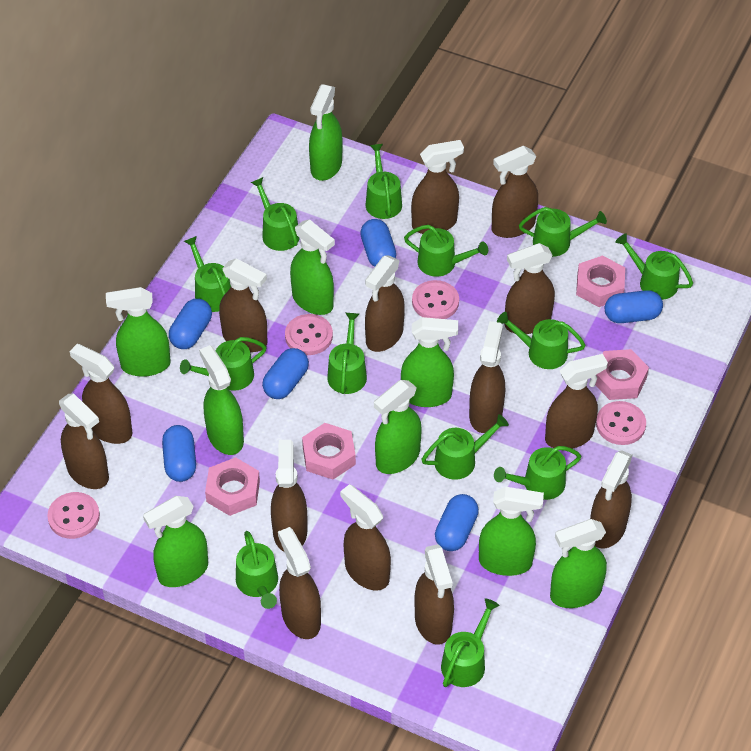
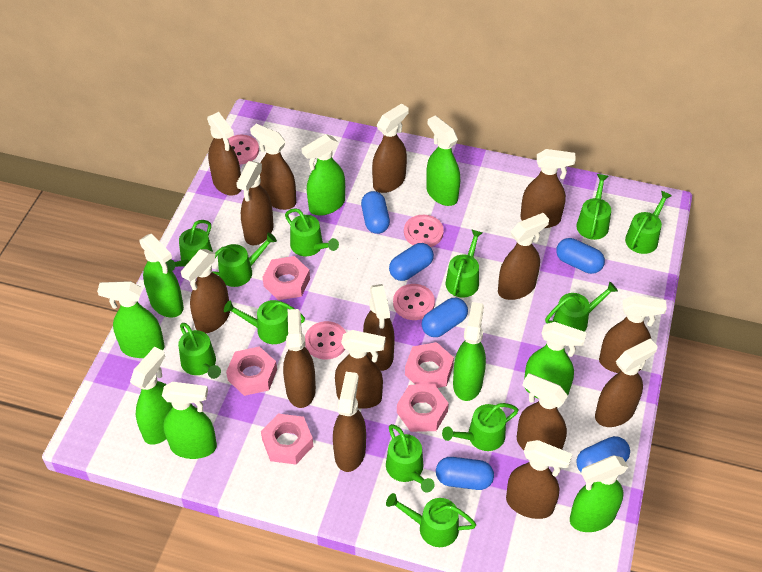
brown spray bottle: 14 -> 15
green watering can: 13 -> 12
pink nut: 4 -> 5

